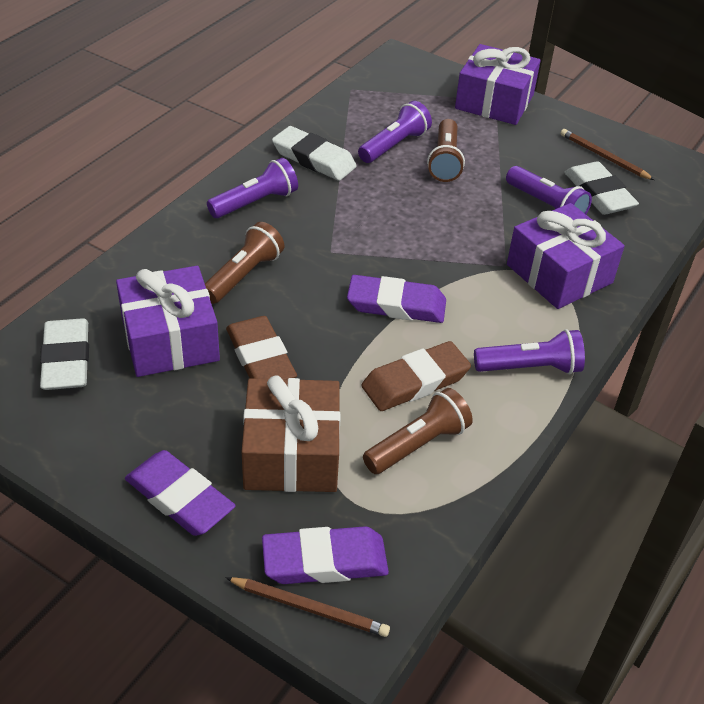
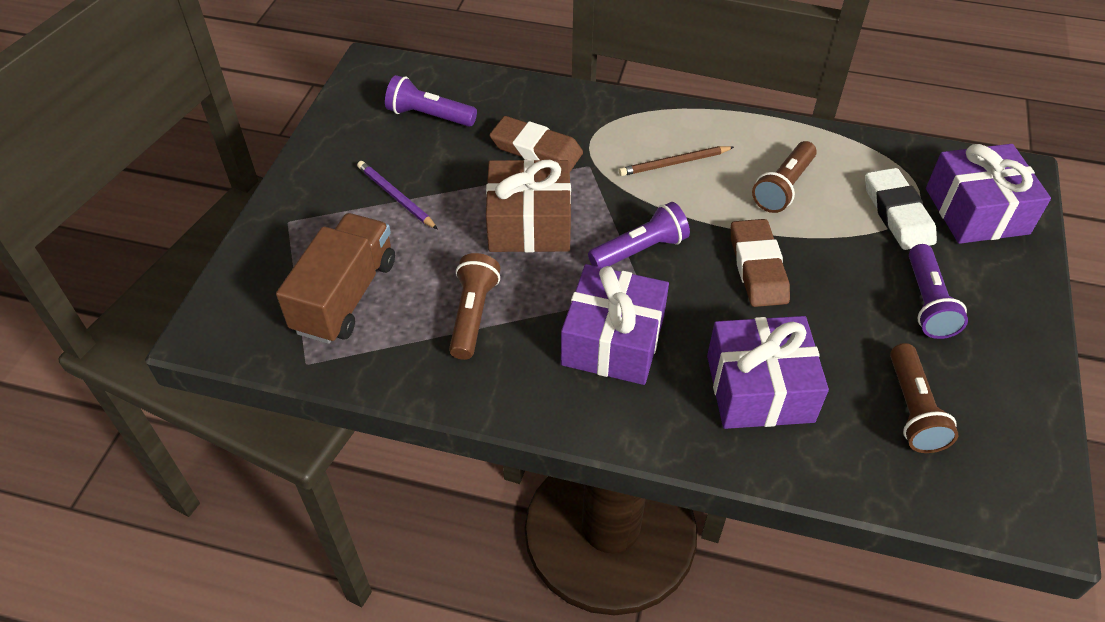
brown pencil: 2 -> 1
brown truck: 0 -> 1
purple eraser: 3 -> 0
purple flashlight: 4 -> 3
purple pencil: 0 -> 1
white eraser: 3 -> 1

